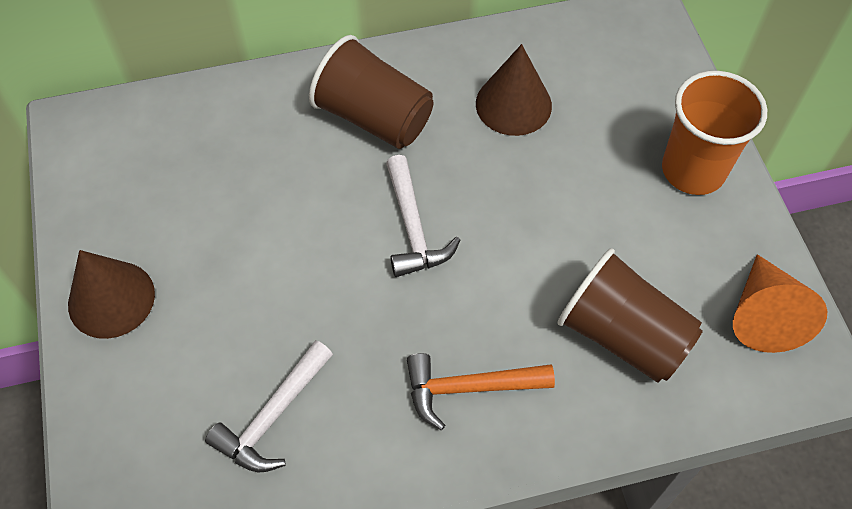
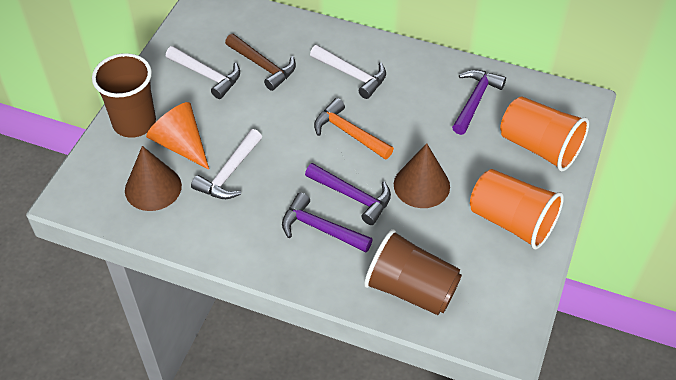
brown hammer: 0 -> 1
orange cup: 1 -> 2
purple hammer: 0 -> 3
white hammer: 2 -> 3

